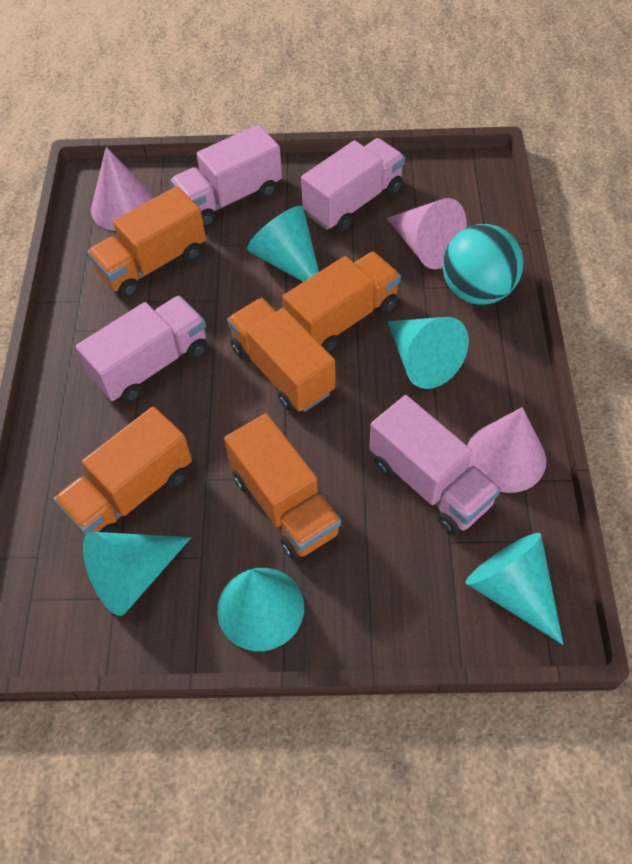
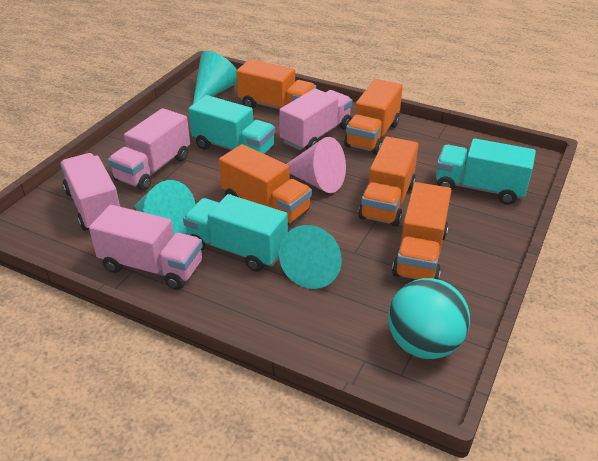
pink cone: 3 -> 1
turquoise cone: 5 -> 3
turquoise truck: 0 -> 3

